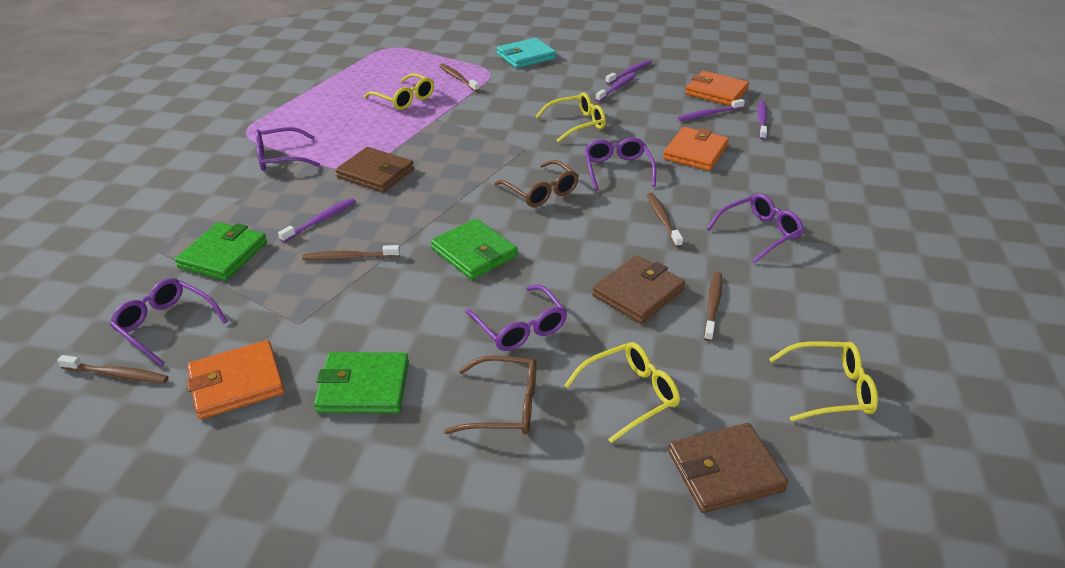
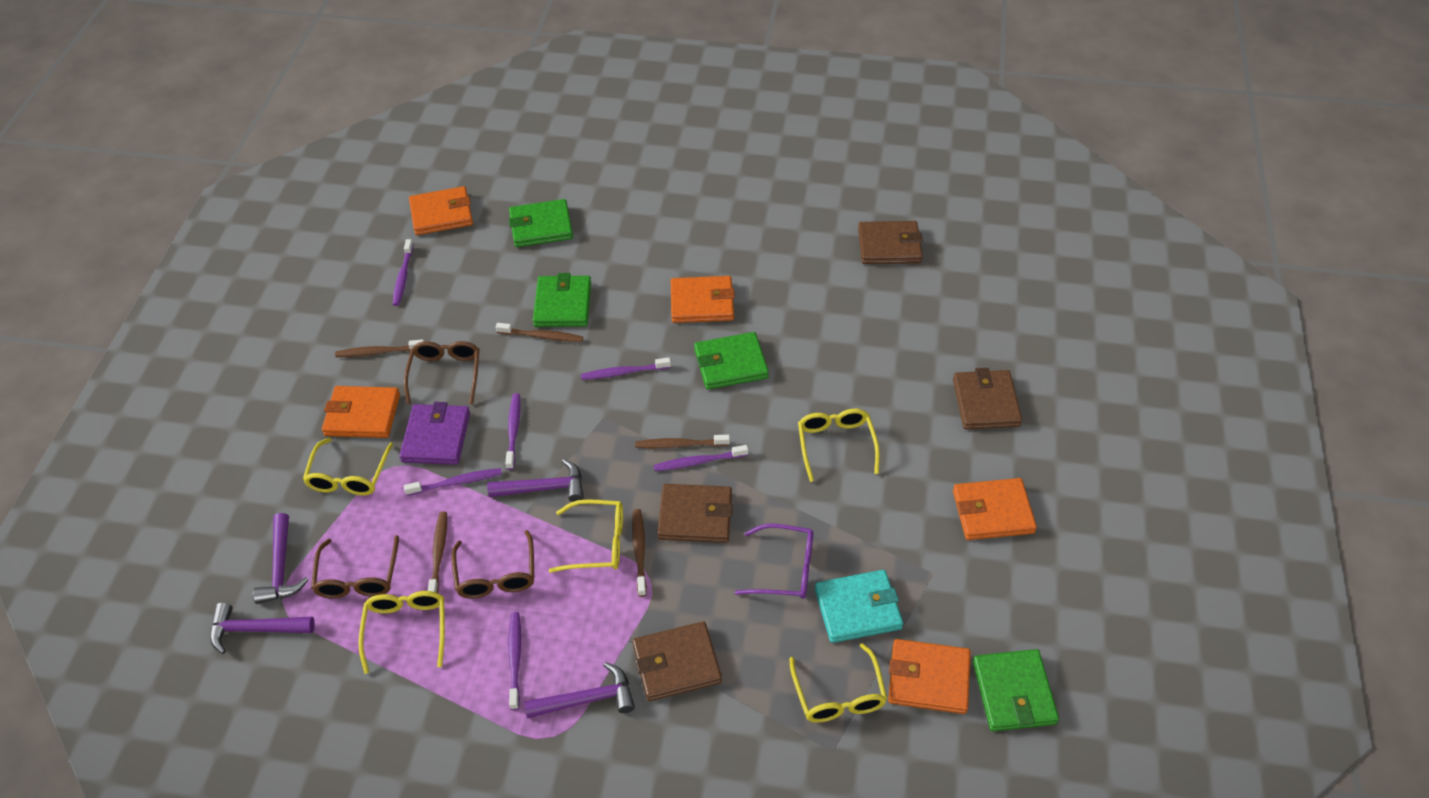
brown glasses: 2 -> 3
brown wallet: 3 -> 4
green wallet: 3 -> 4
orange wallet: 3 -> 5
purple glasses: 5 -> 1
purple hammer: 0 -> 4
purple toothbrush: 5 -> 6
purple wallet: 0 -> 1
yellow glasses: 4 -> 5

